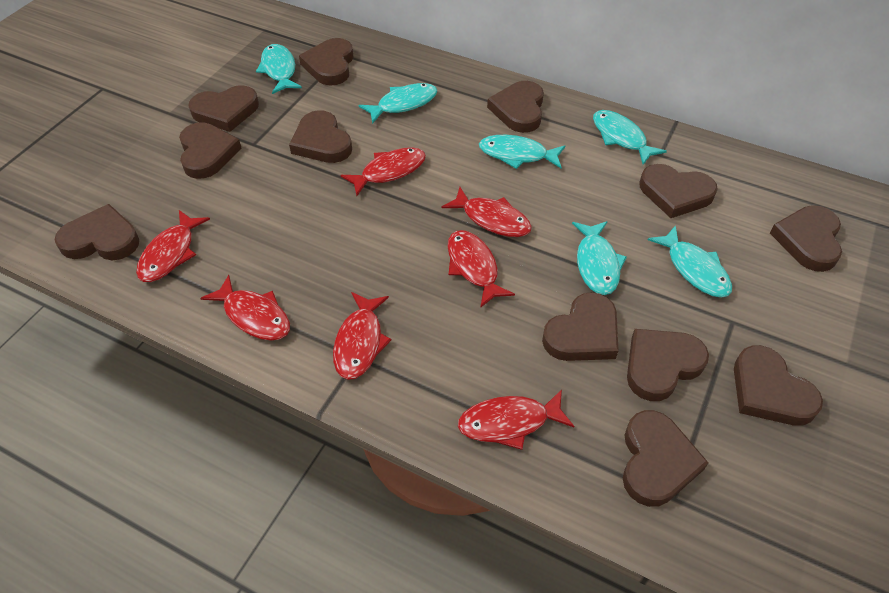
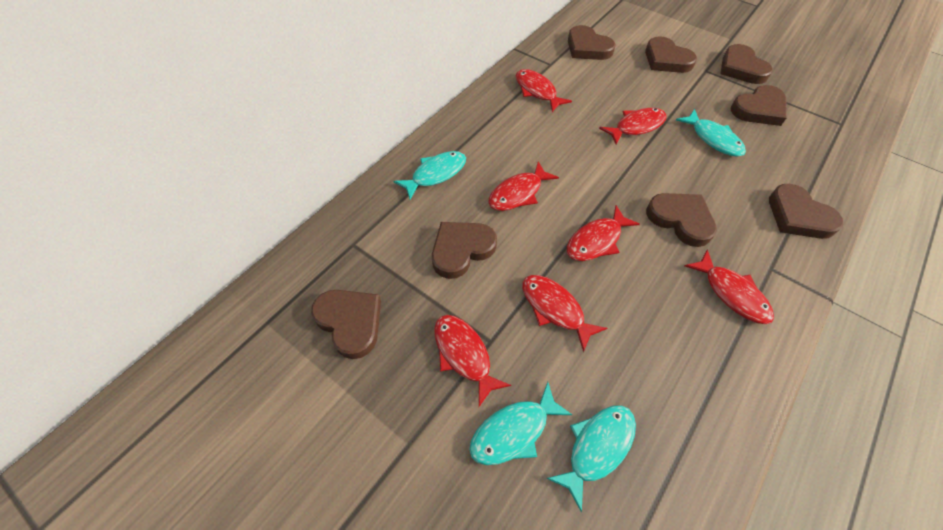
brown heart: 12 -> 8
turquoise fish: 6 -> 4

